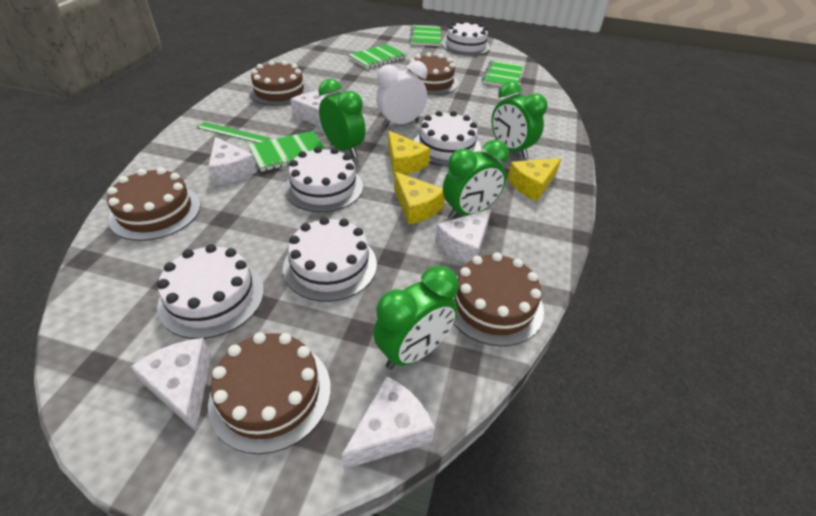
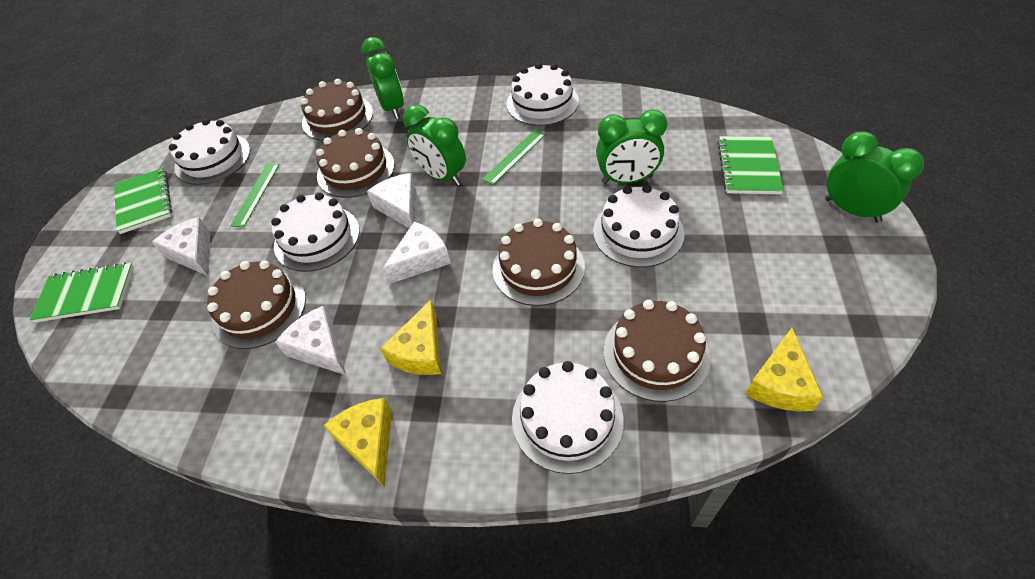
green notebook: 4 -> 3
green ruler: 1 -> 2
white cheese: 5 -> 4
white clock: 1 -> 0

